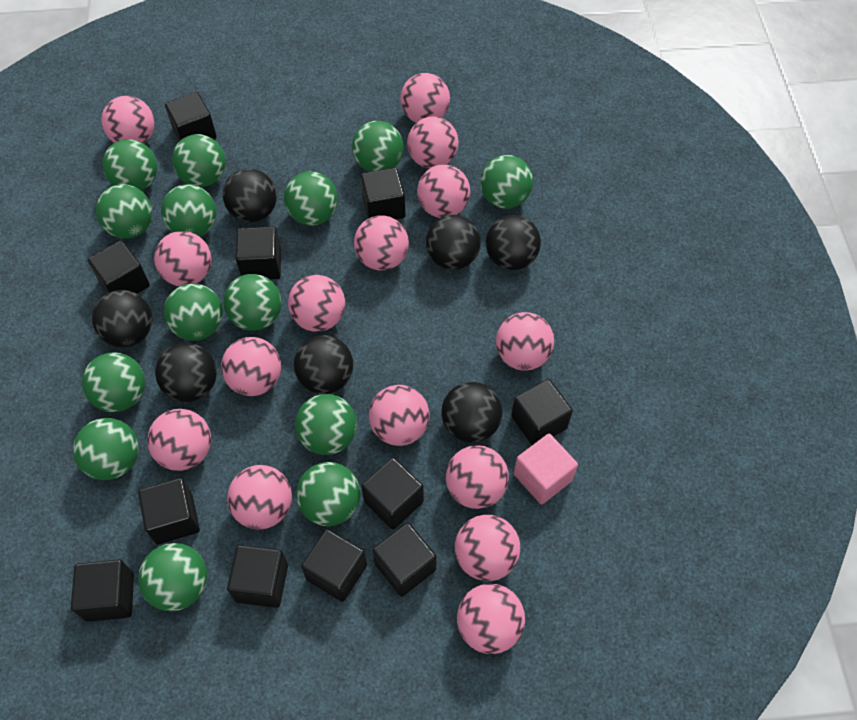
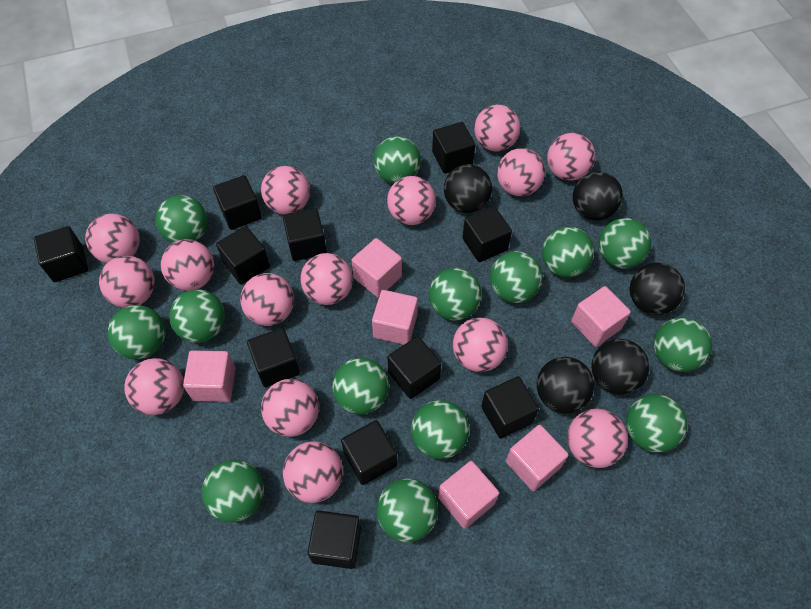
black ball: 7 -> 5
pink cube: 1 -> 6

